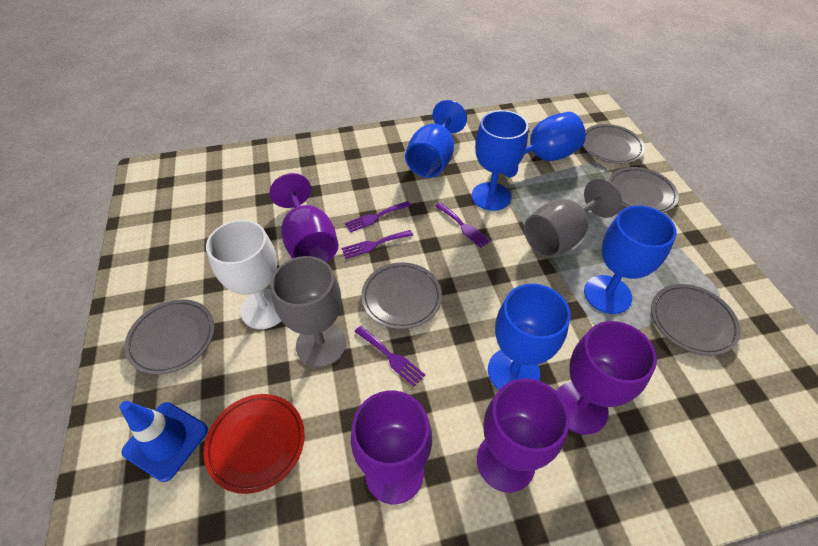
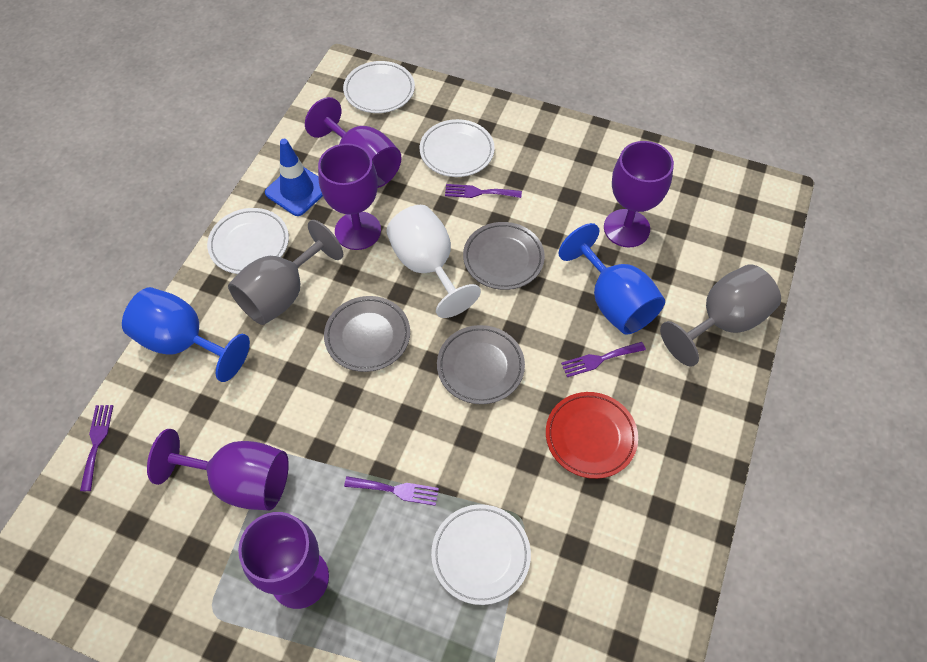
blue goblet: 5 -> 2
grey plate: 5 -> 3
purple goblet: 4 -> 5
white plate: 0 -> 4

